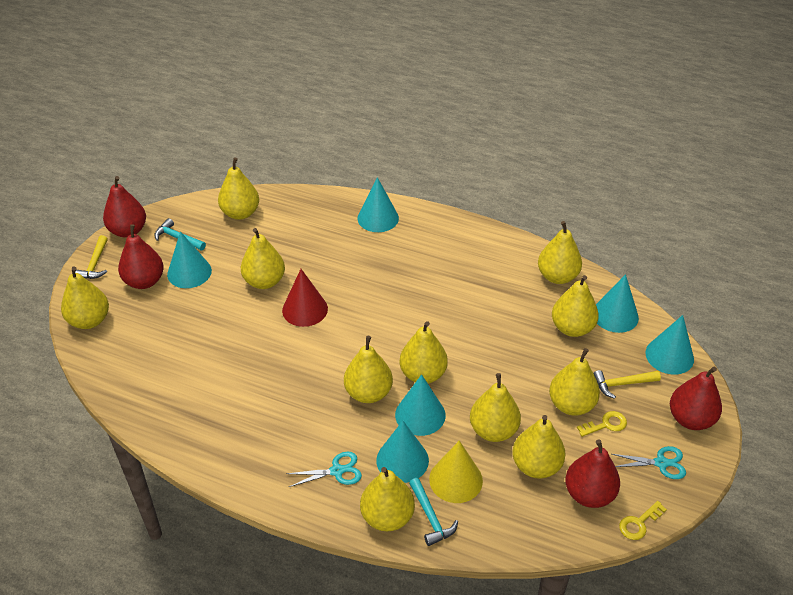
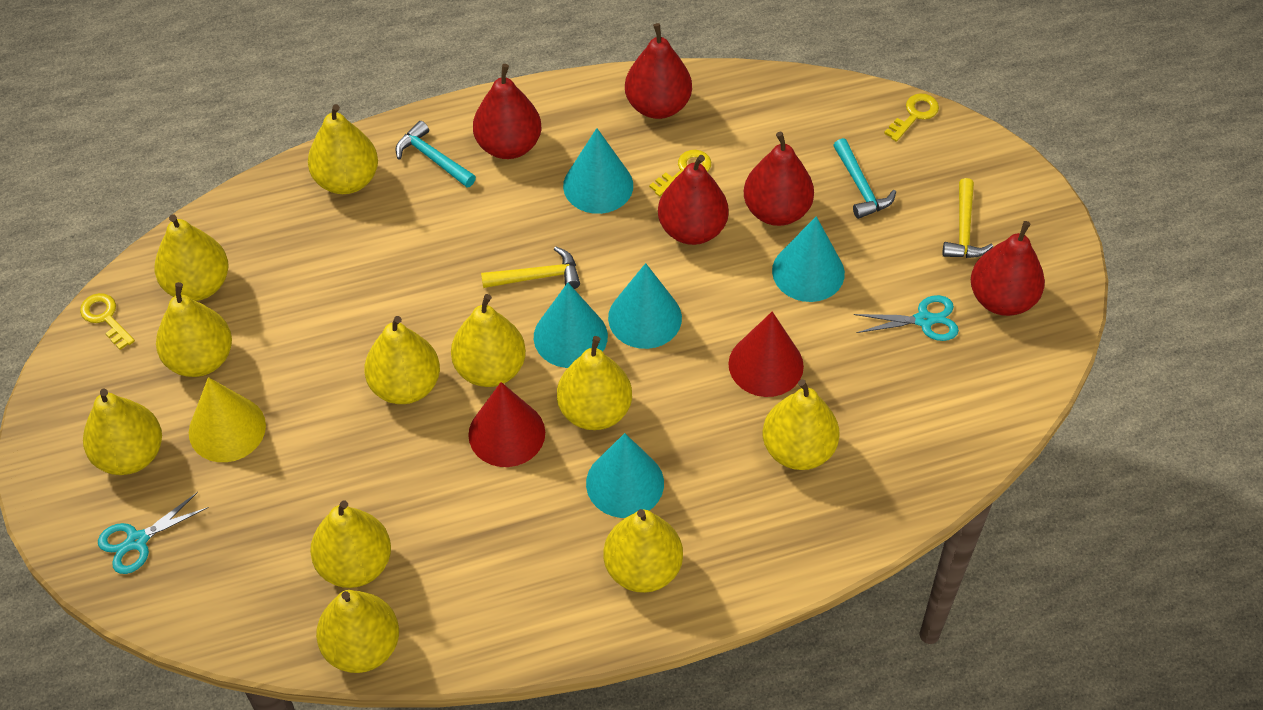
red cone: 1 -> 2
red pear: 4 -> 5
turquoise cone: 6 -> 5
yellow key: 2 -> 3

